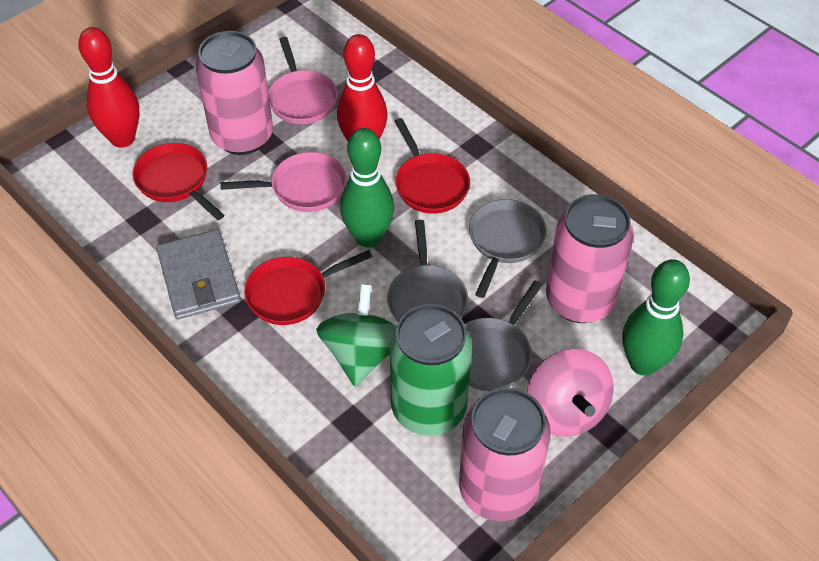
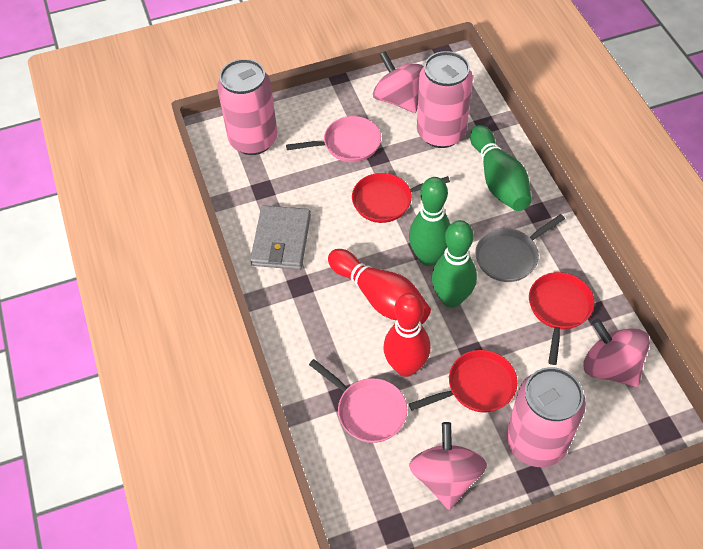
green bowling pin: 2 -> 3
green can: 1 -> 0
green spinning top: 1 -> 0
grey pan: 3 -> 1
pink spinning top: 1 -> 3

